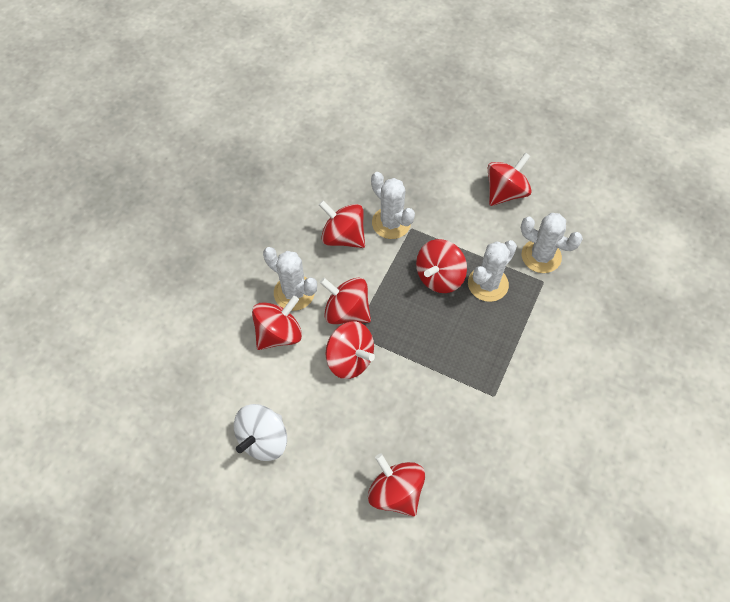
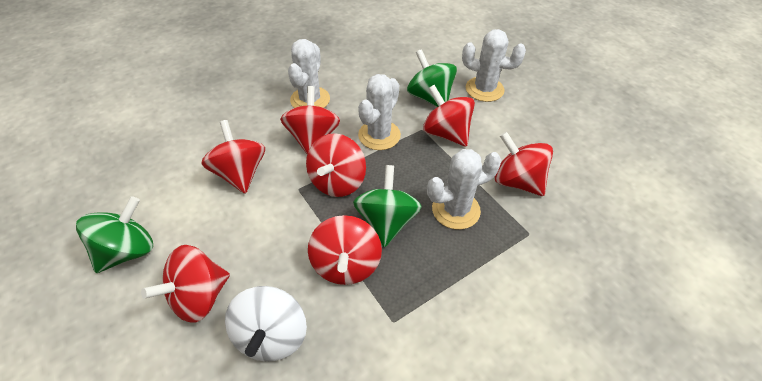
green spinning top: 0 -> 3

